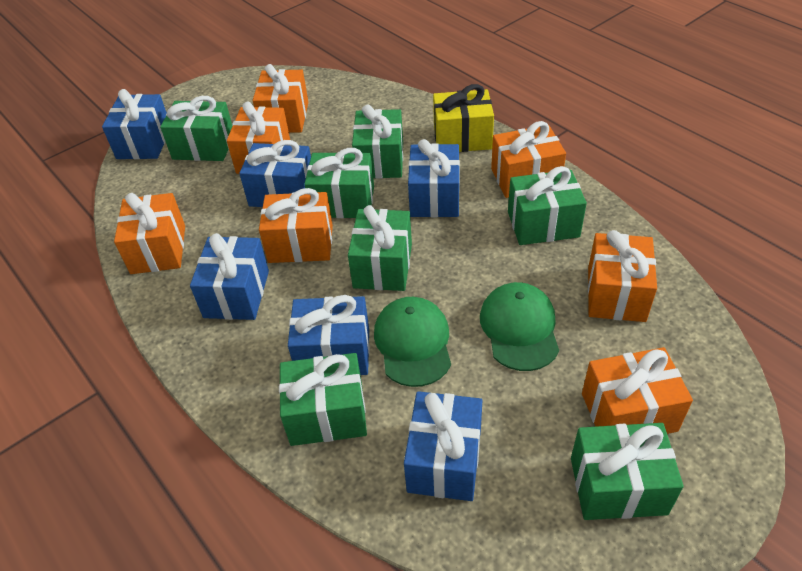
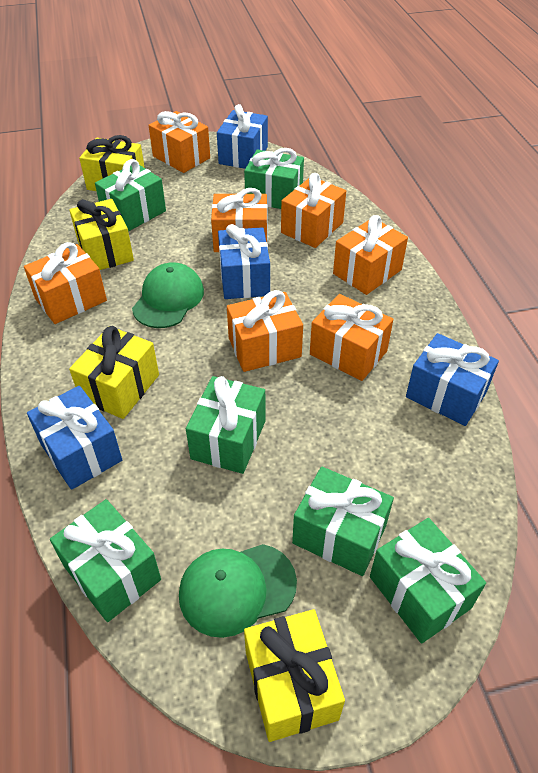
blue gift: 6 -> 4
green gift: 7 -> 6
yellow gift: 1 -> 4

